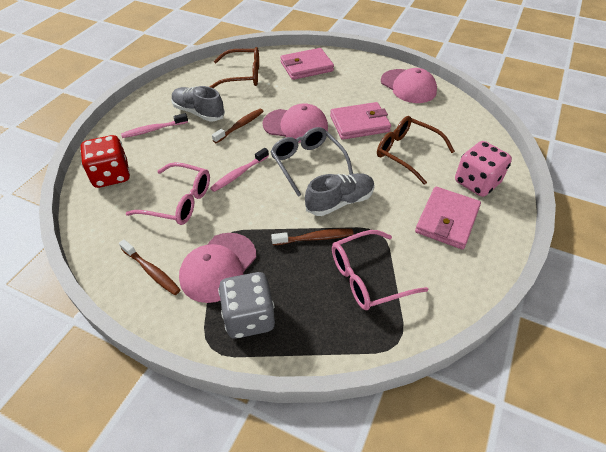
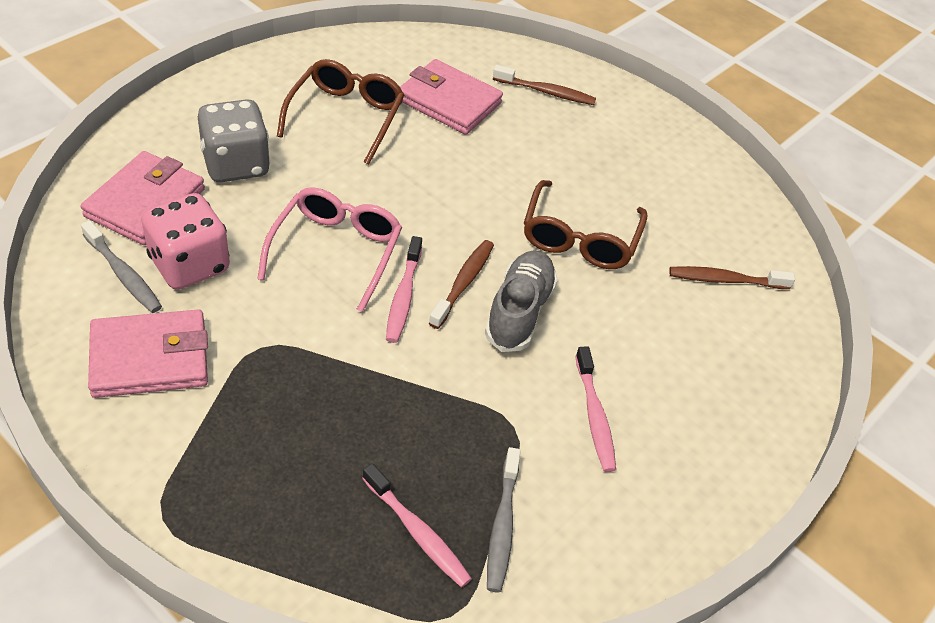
grey glasses: 1 -> 0
grey shoe: 2 -> 1
grey toothbrush: 0 -> 2
pink cap: 3 -> 0
pink glasses: 2 -> 1
pink toothbrush: 2 -> 3
red dice: 1 -> 0

